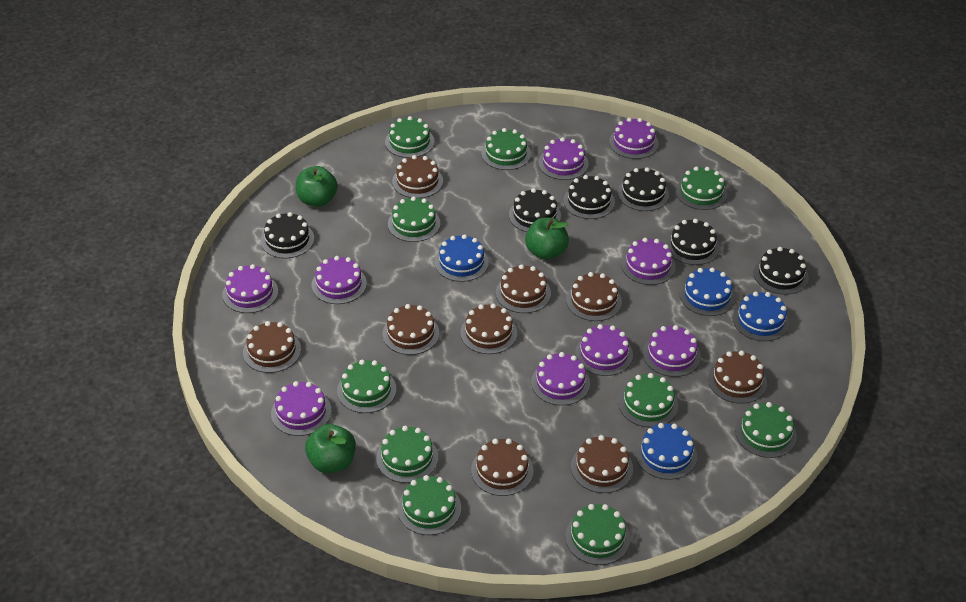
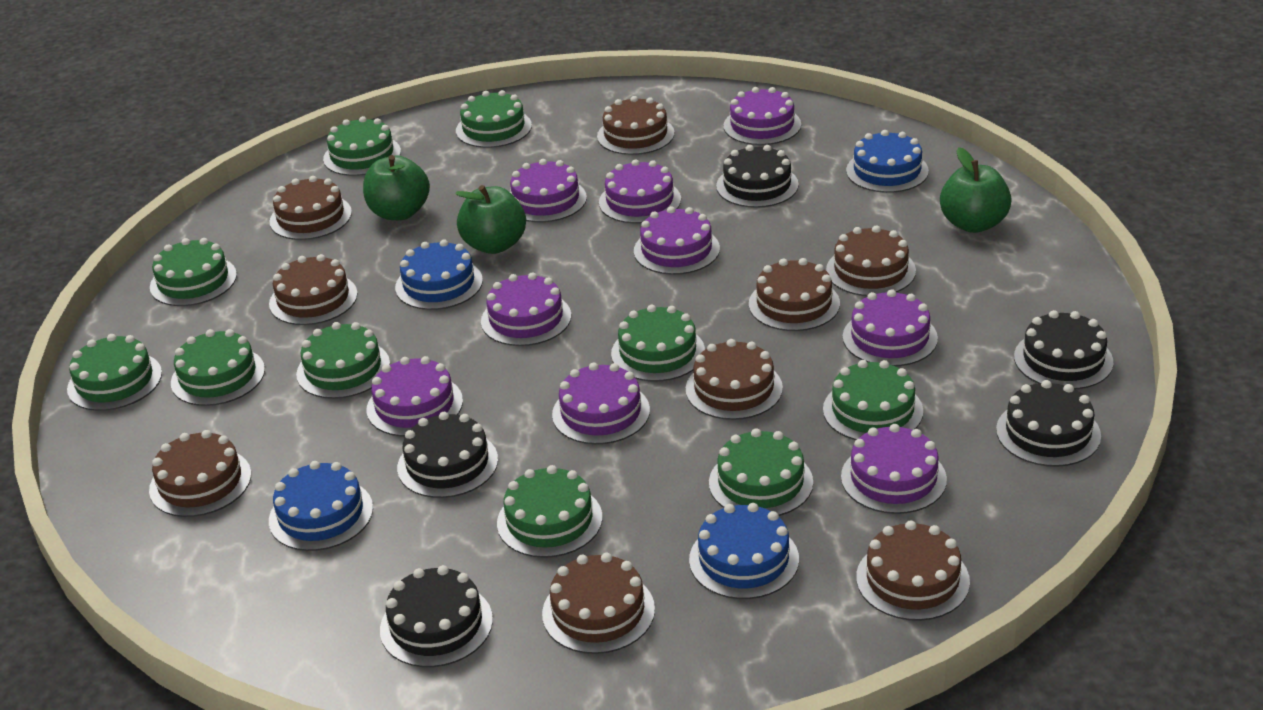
black cake: 6 -> 5

